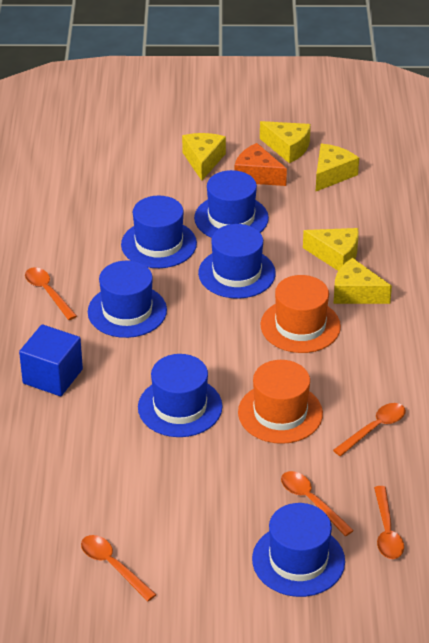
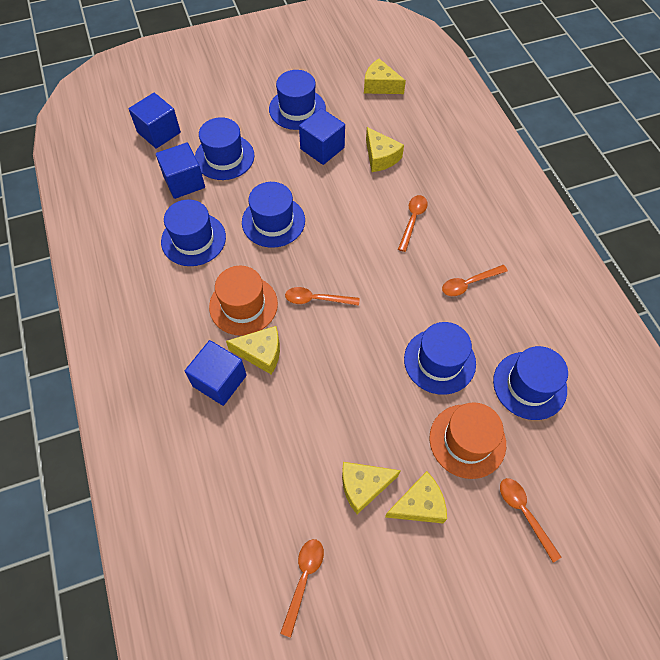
blue cube: 1 -> 4
orange cheese: 1 -> 0

